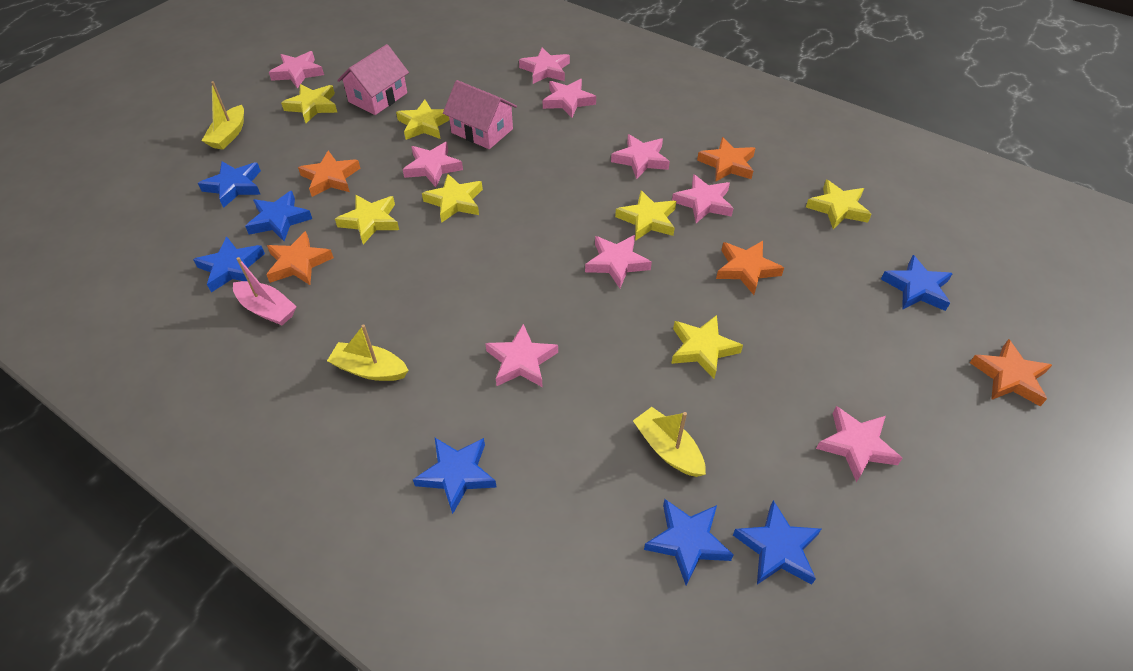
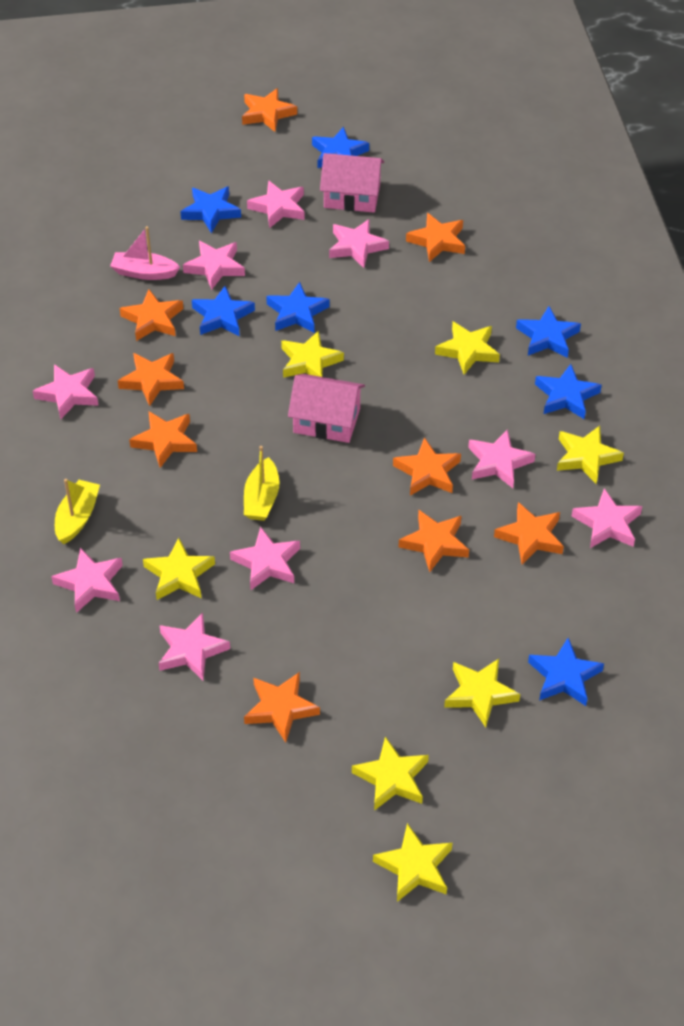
orange star: 5 -> 9
yellow boat: 3 -> 2

